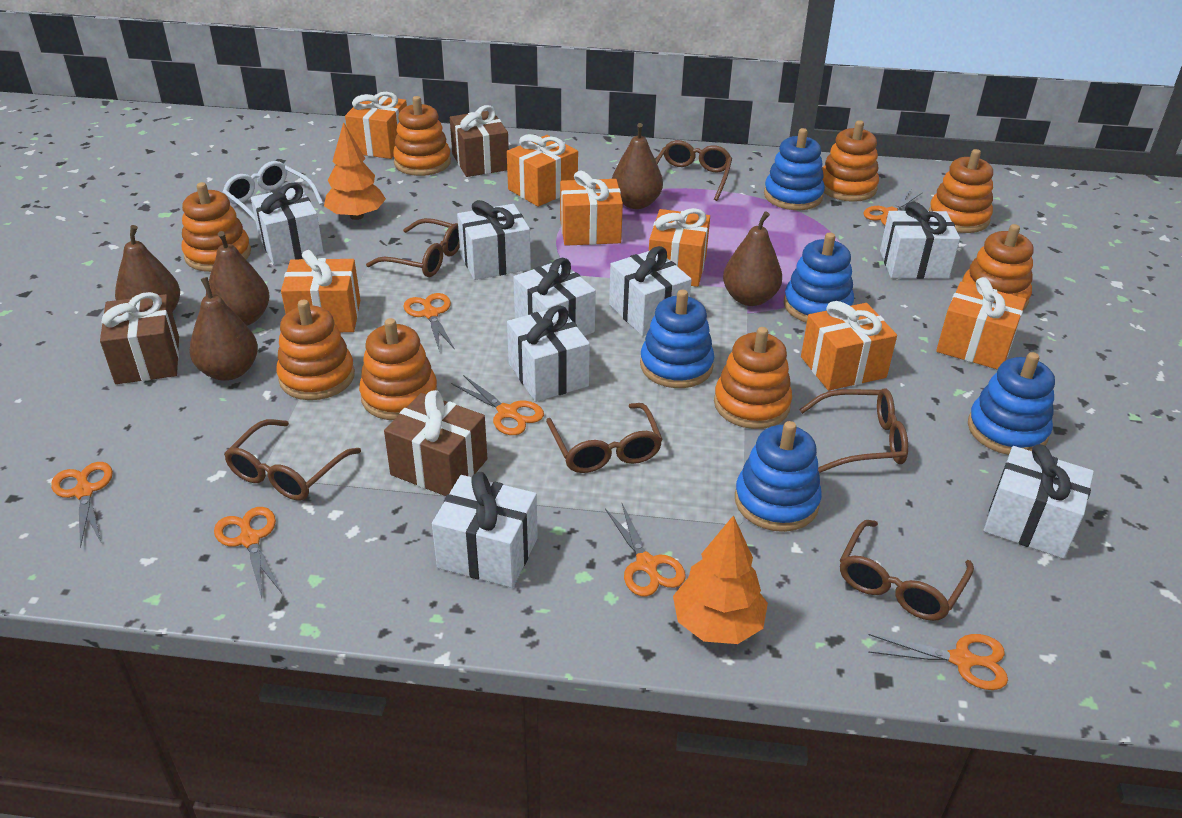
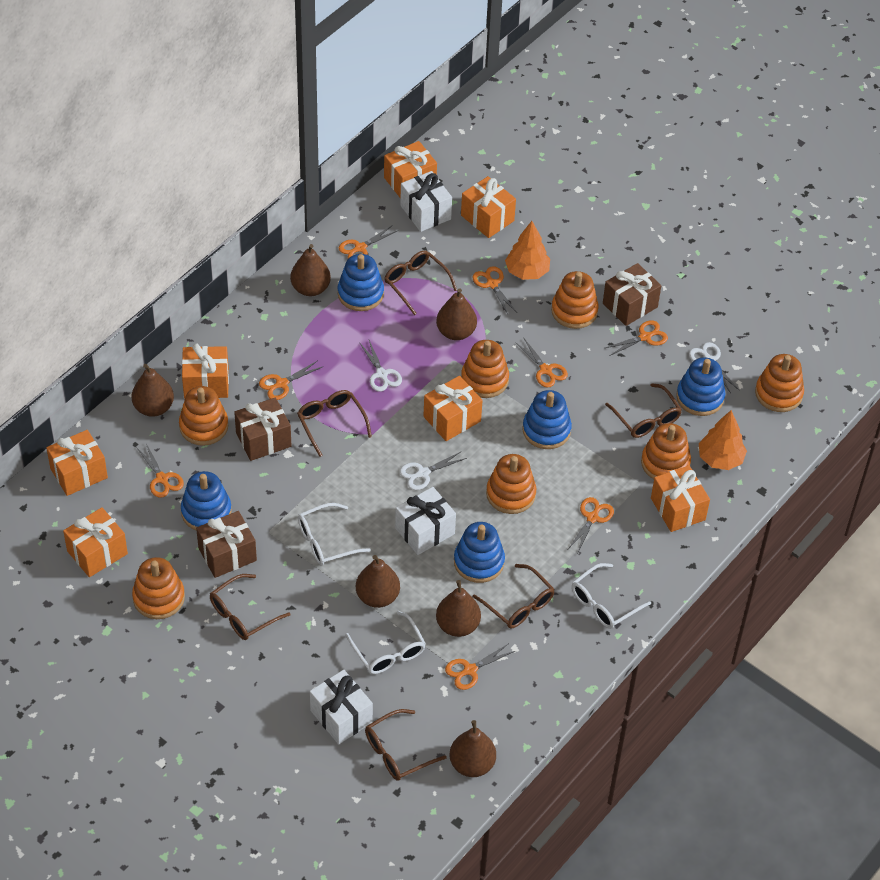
brown pear: 5 -> 6
orange scissors: 7 -> 8
orange stacking toy: 8 -> 7
white gift: 8 -> 3
white glasses: 1 -> 3
white scissors: 0 -> 3

